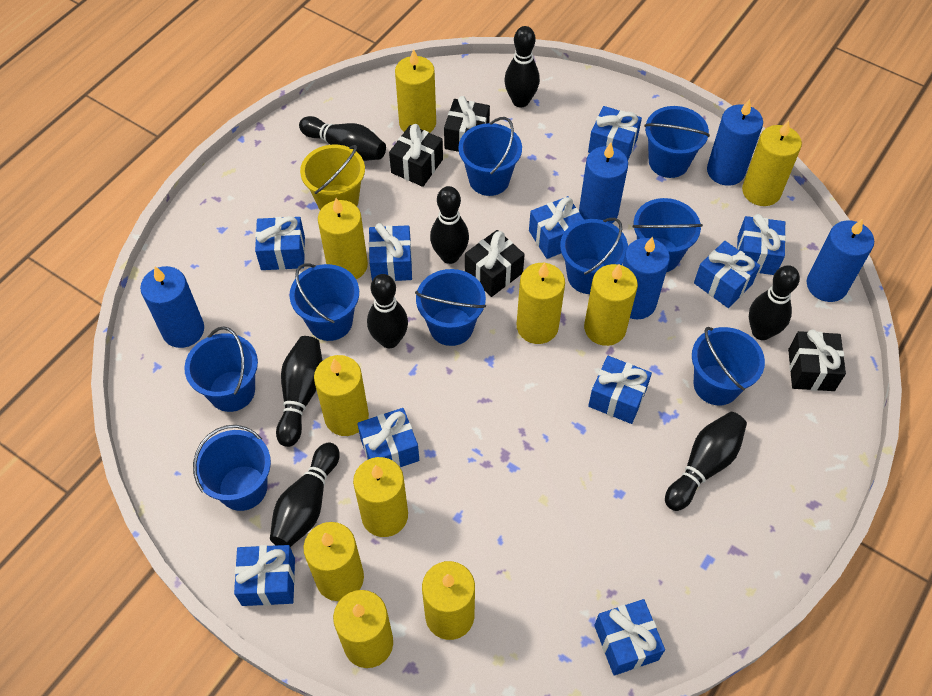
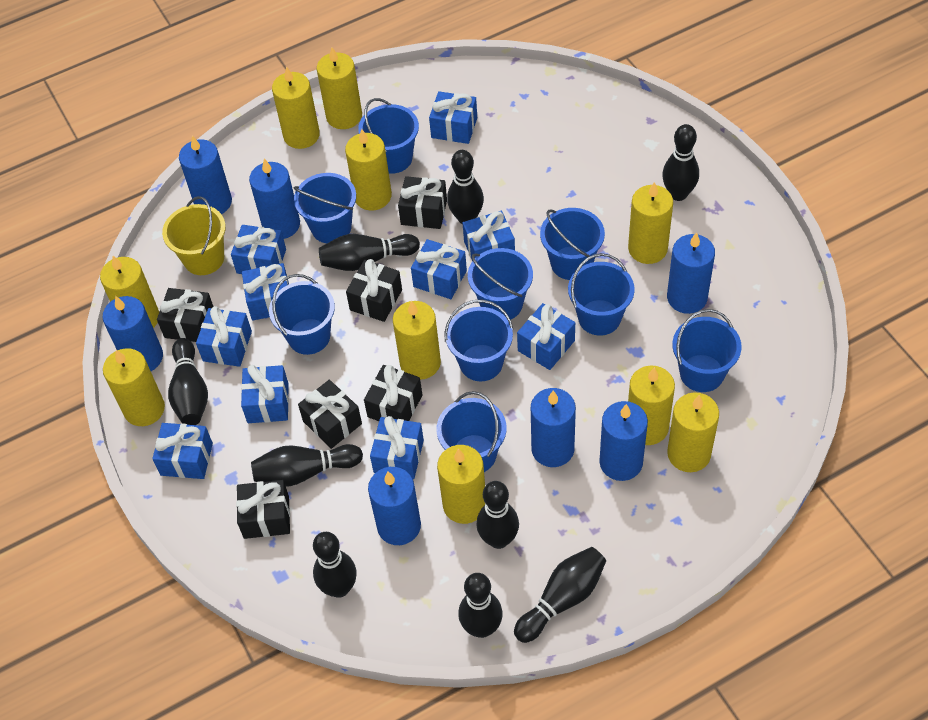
black bowling pin: 8 -> 9
black gift: 4 -> 6
blue candle: 5 -> 7

